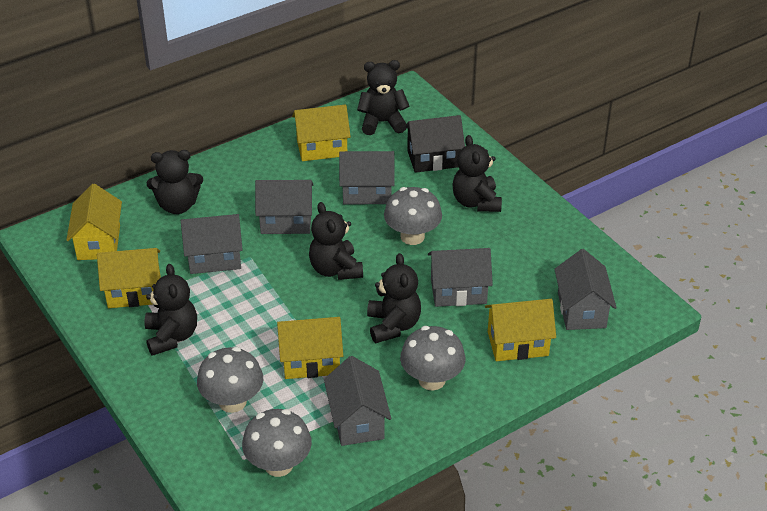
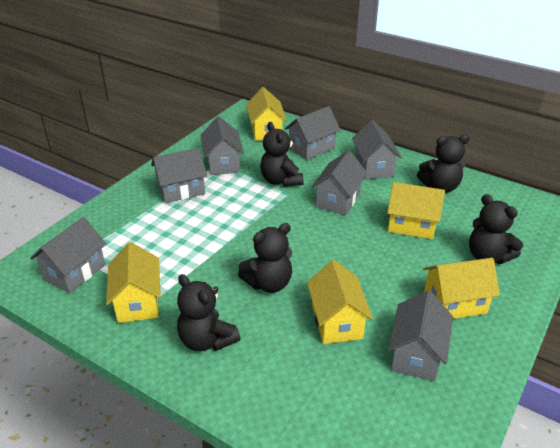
black house: 1 -> 0
black teddy bear: 6 -> 5
grey house: 6 -> 7
grey mushroom: 4 -> 0

